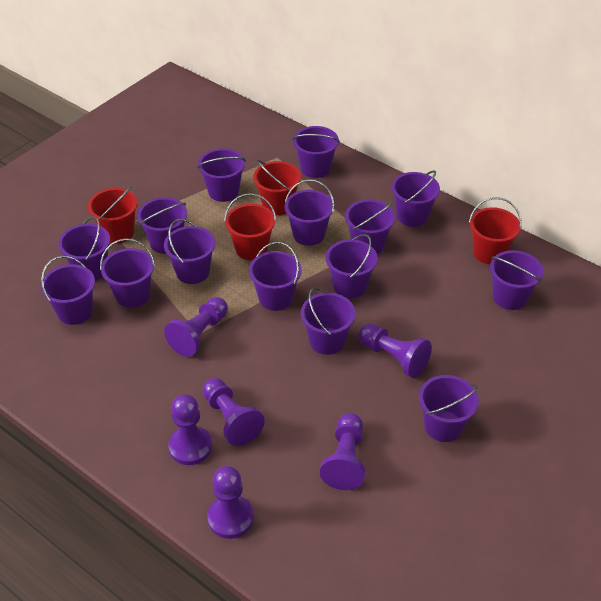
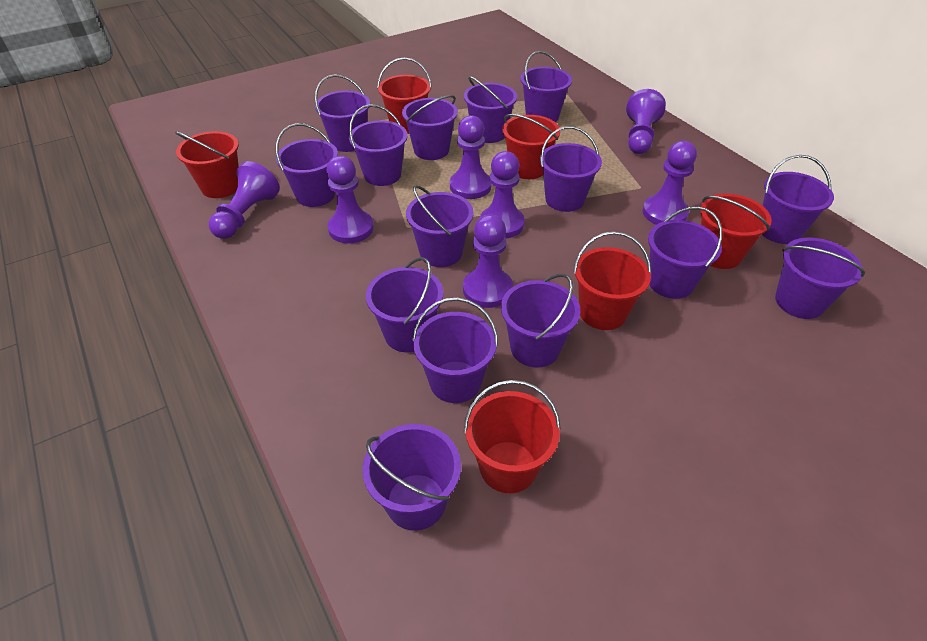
purple pawn: 6 -> 7
red bucket: 4 -> 6

